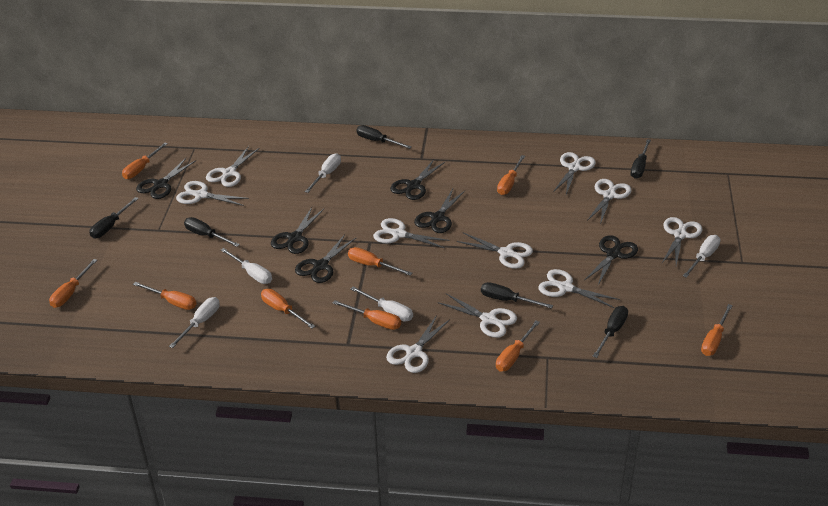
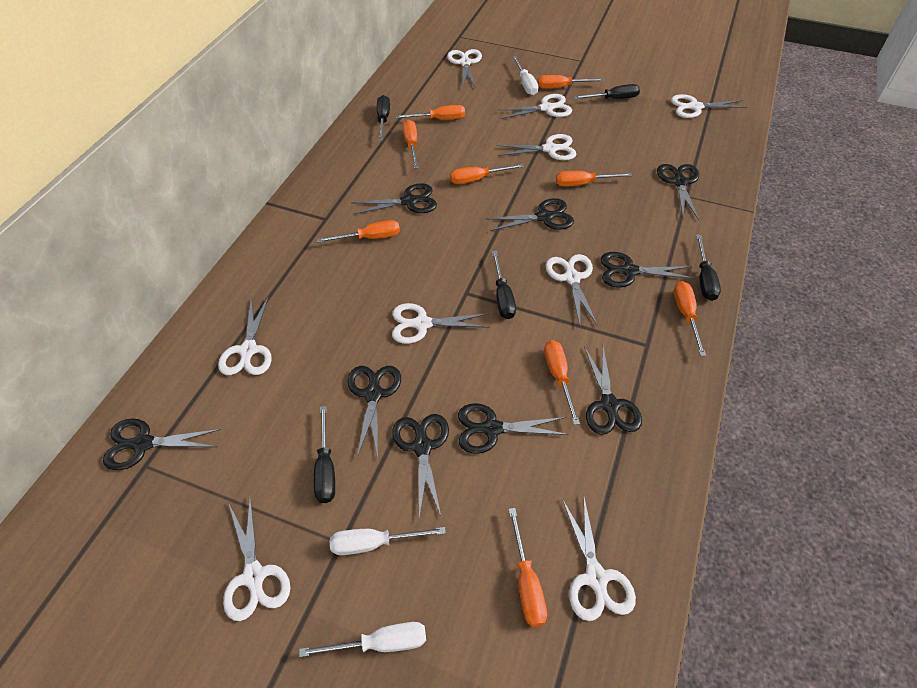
black scissors: 6 -> 9
black screwdriver: 6 -> 5
white scissors: 10 -> 9
white screwdriver: 5 -> 3

